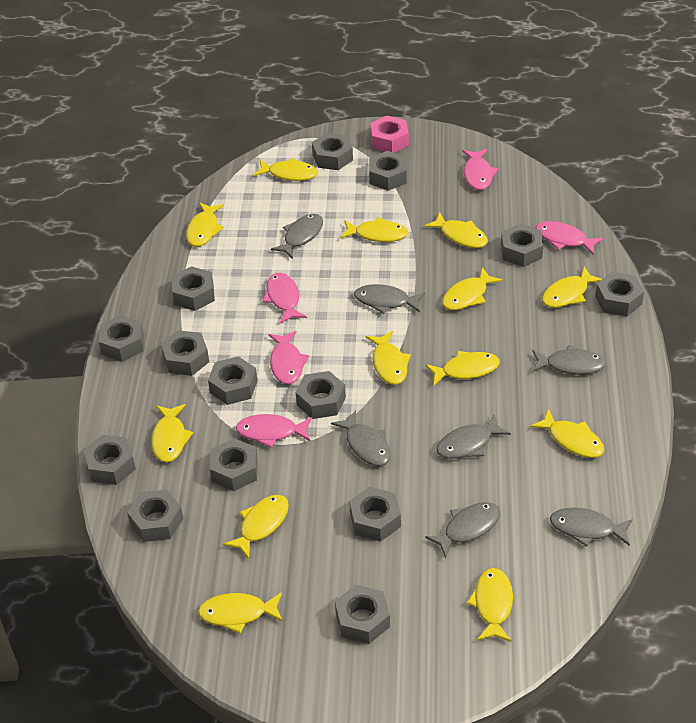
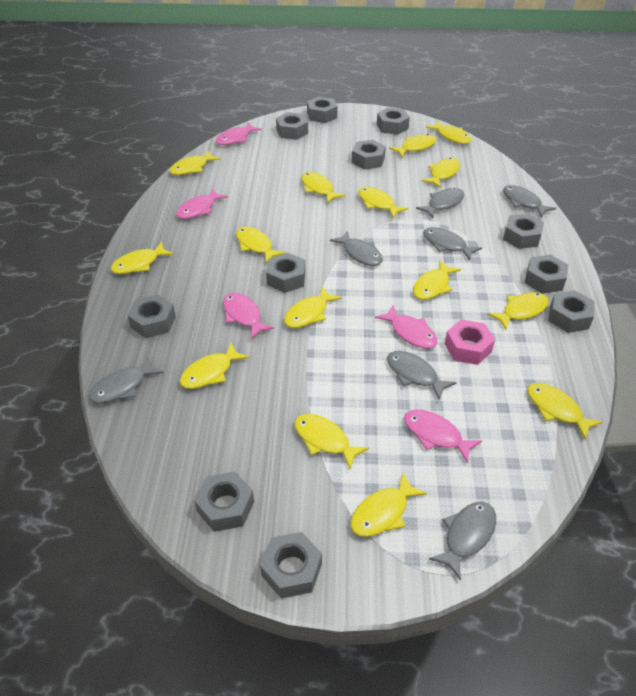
grey nut: 14 -> 11
yellow fish: 13 -> 15

